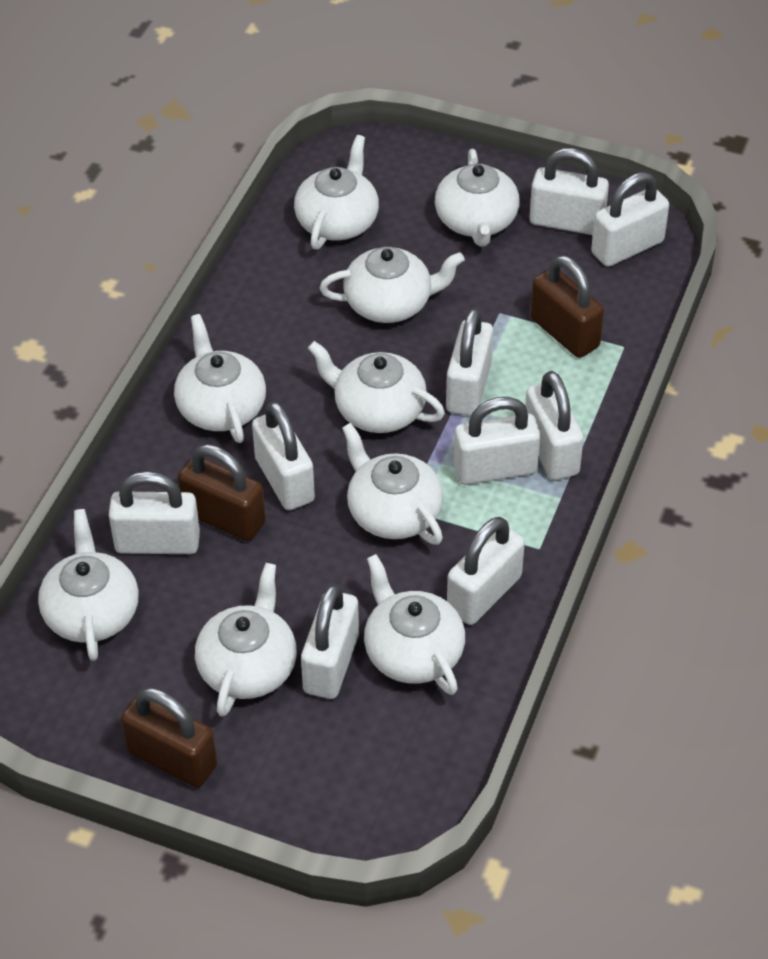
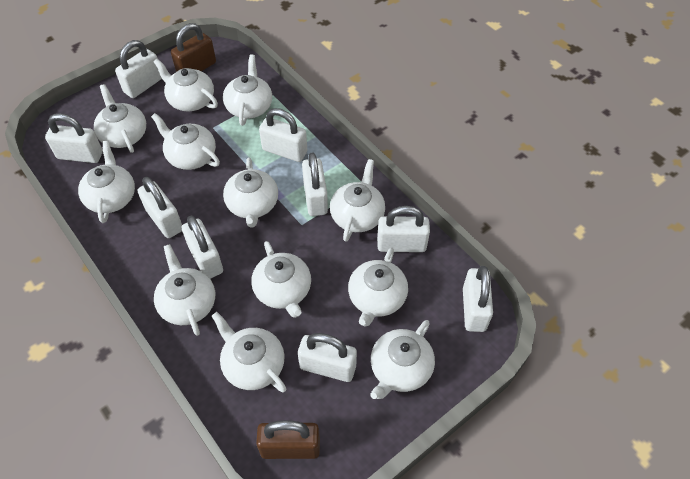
brown padlock: 3 -> 2
white teapot: 9 -> 12

